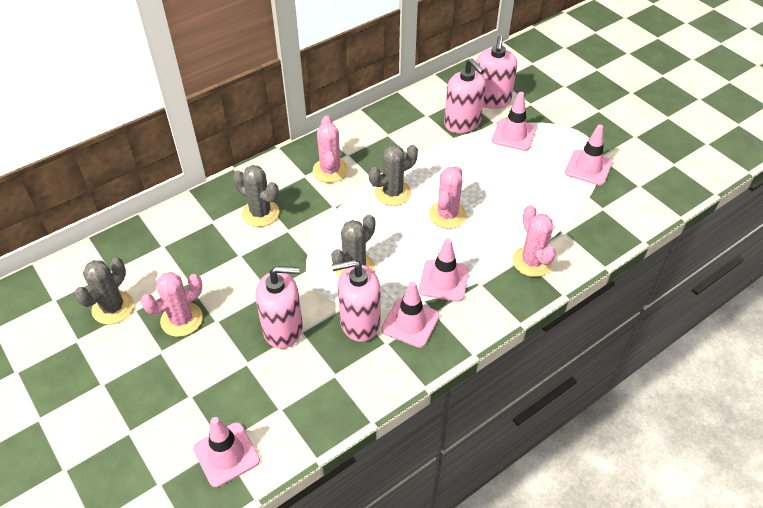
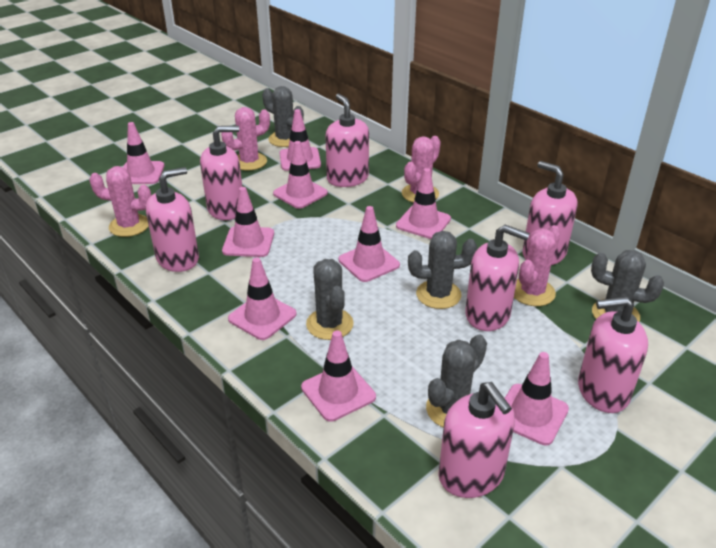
grey cactus: 4 -> 5
pink soap dispenser: 4 -> 7
pink traffic cone: 5 -> 9

